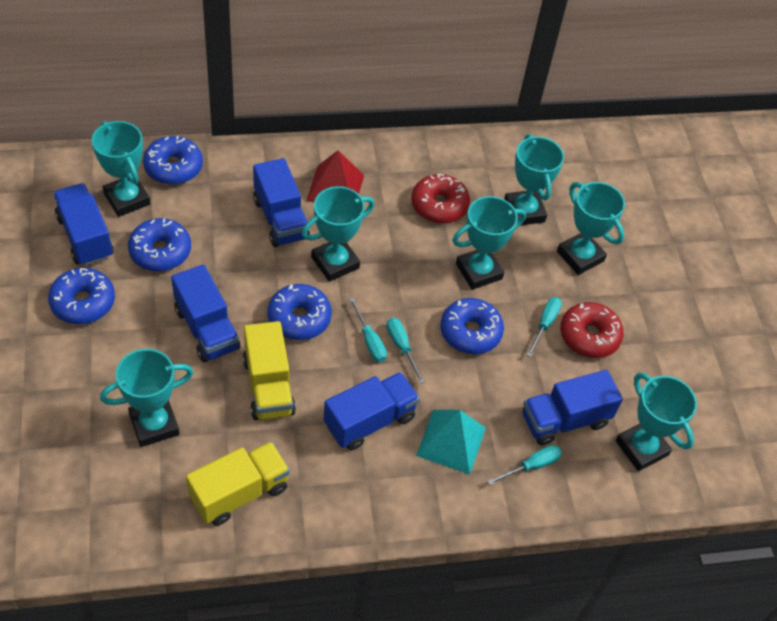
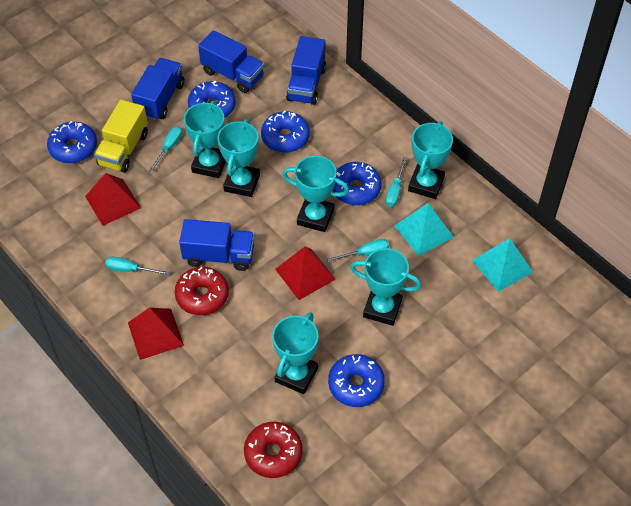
blue truck: 5 -> 4
red pyramid: 1 -> 3
turquoise pyramid: 1 -> 2
turquoise trophy: 7 -> 6
yellow truck: 2 -> 1

